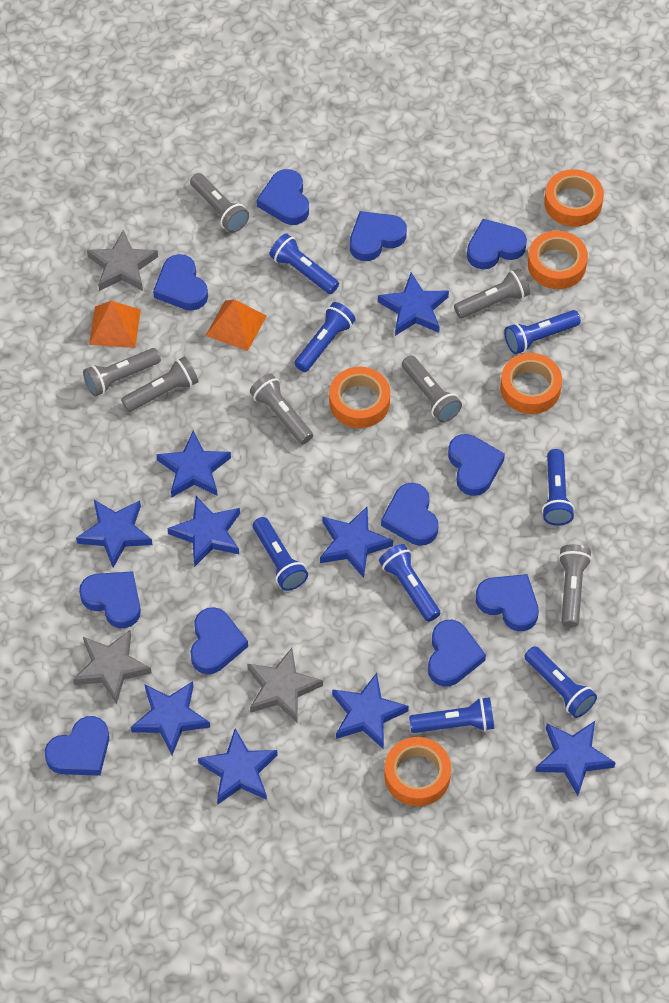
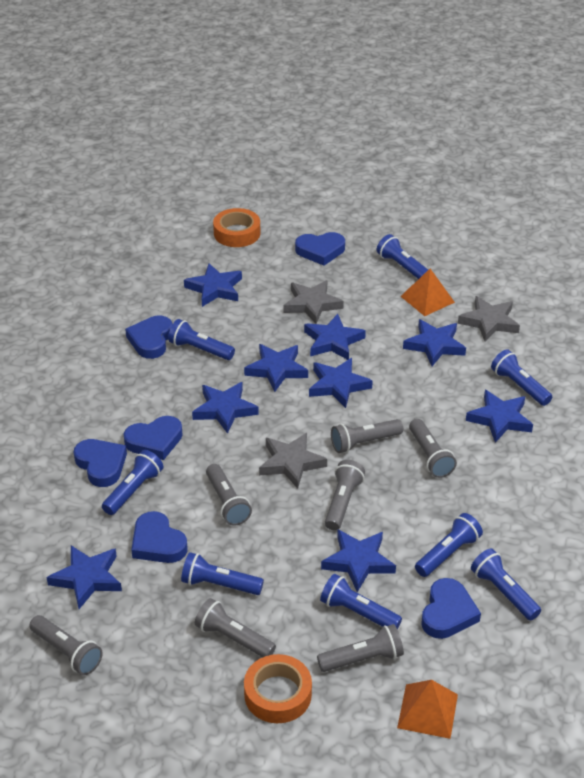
blue heart: 11 -> 6
orange tape: 5 -> 2

